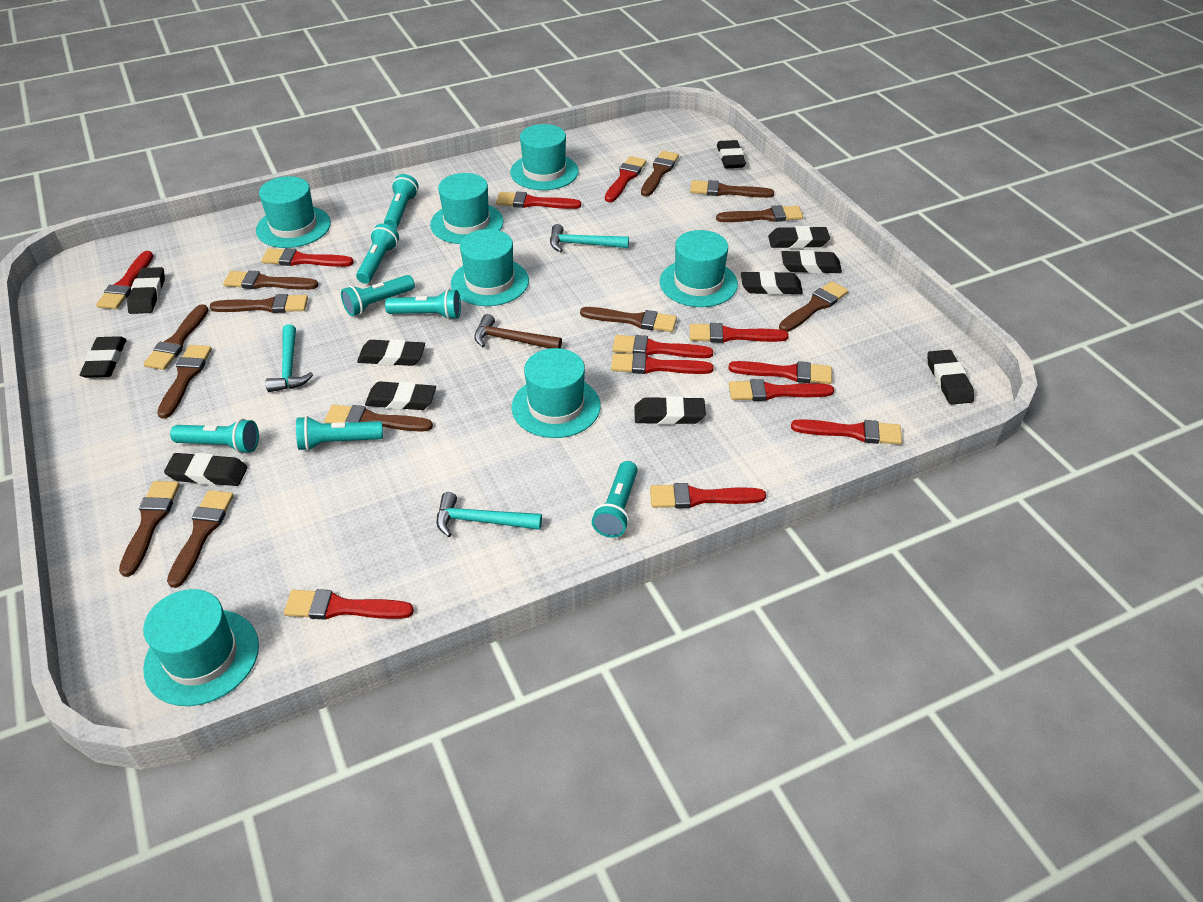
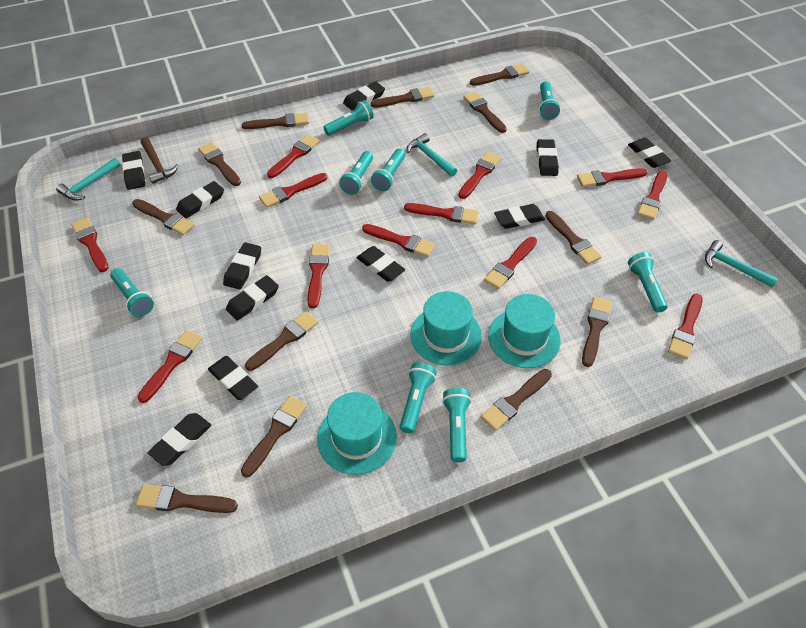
turquoise flashlight: 7 -> 8
turquoise hat: 7 -> 3

